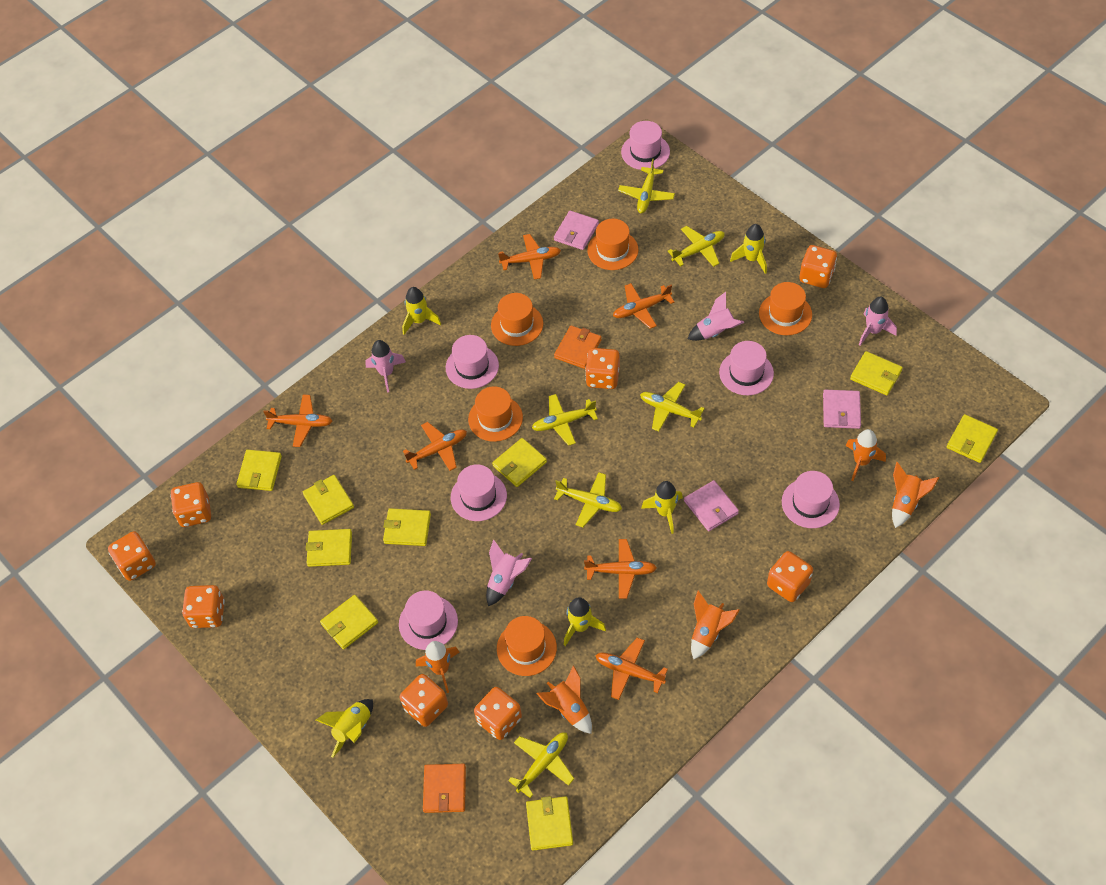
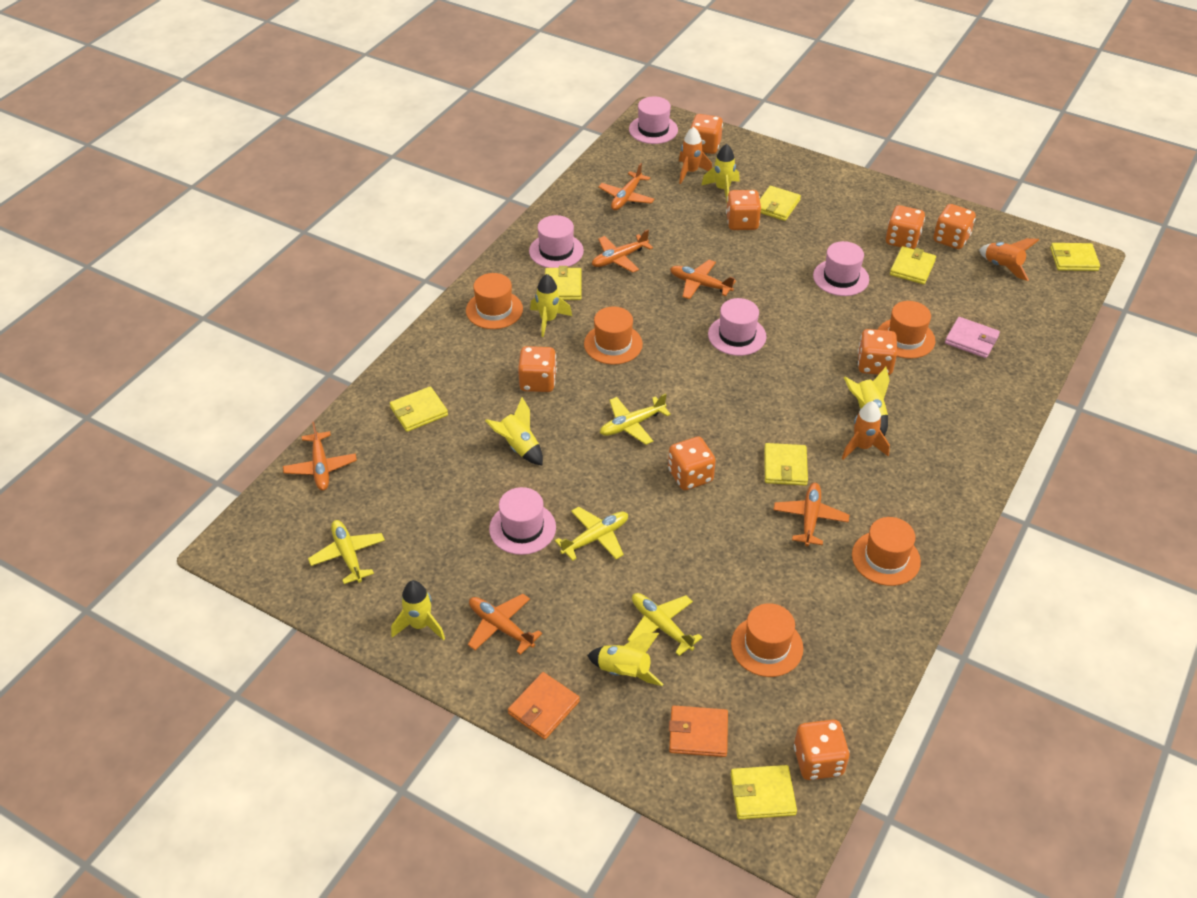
orange rocket: 5 -> 3
pink hat: 6 -> 5
pink rocket: 4 -> 0
pink wallet: 3 -> 1
yellow plane: 6 -> 4
yellow rocket: 5 -> 6
yellow wallet: 9 -> 7

